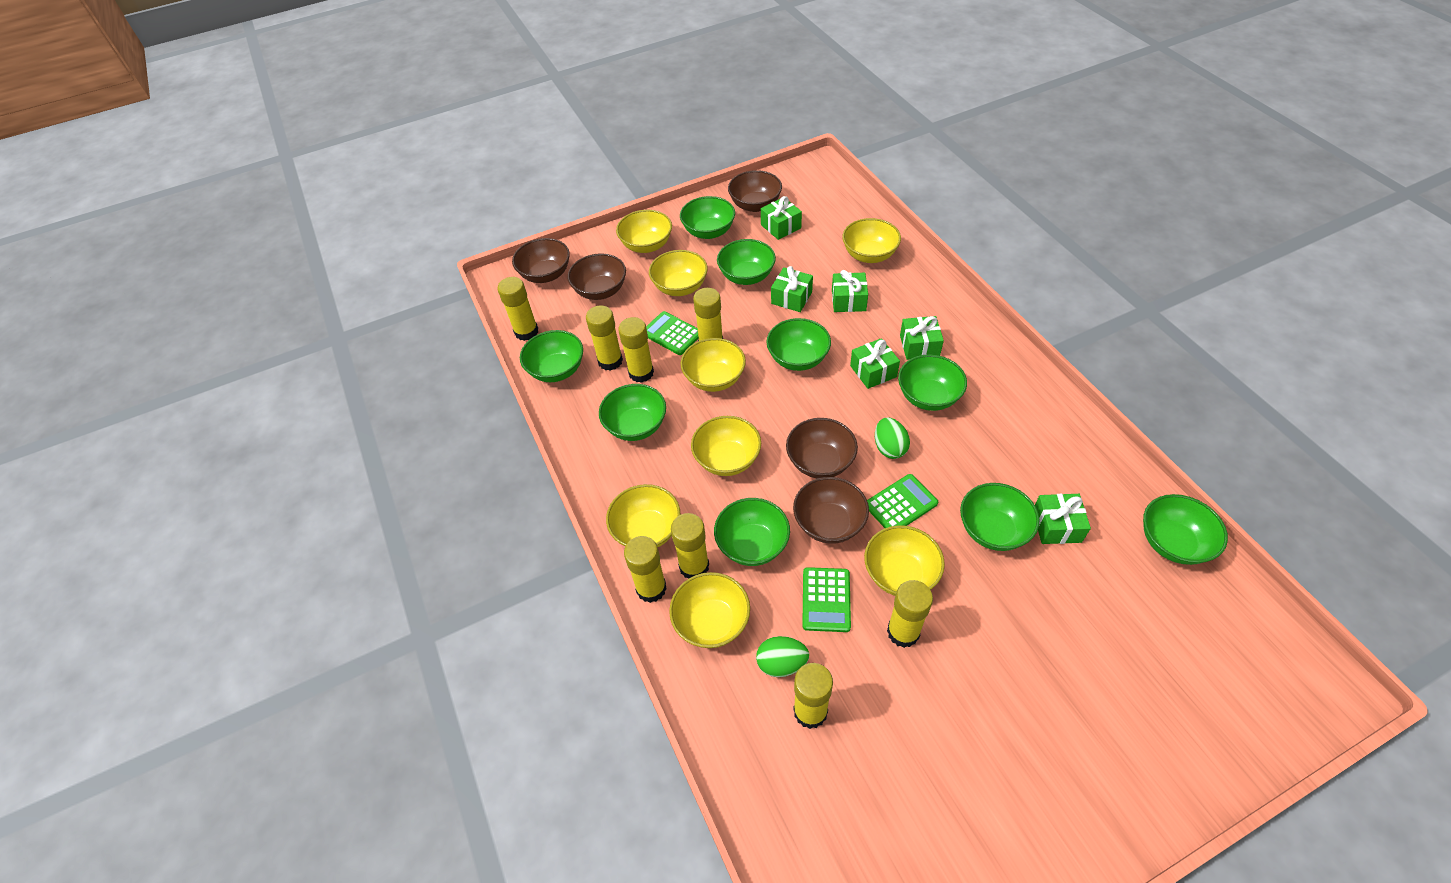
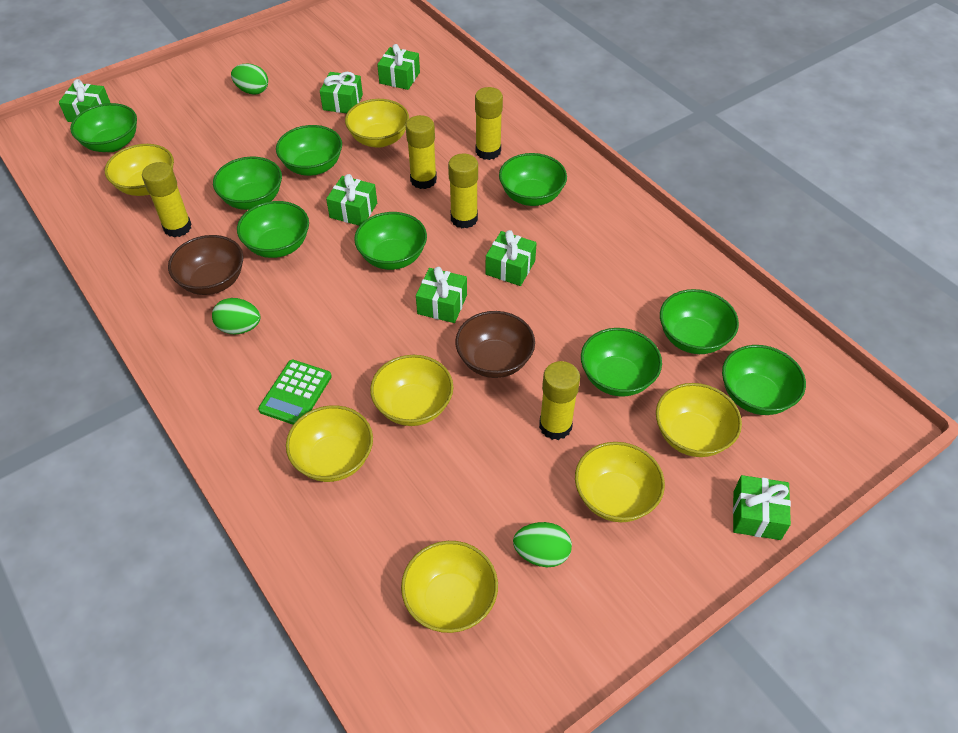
brown bowl: 5 -> 2
green calculator: 3 -> 1
green egg: 2 -> 3
green gift: 6 -> 7
yellow bowl: 8 -> 7
yellow glue stick: 8 -> 5

